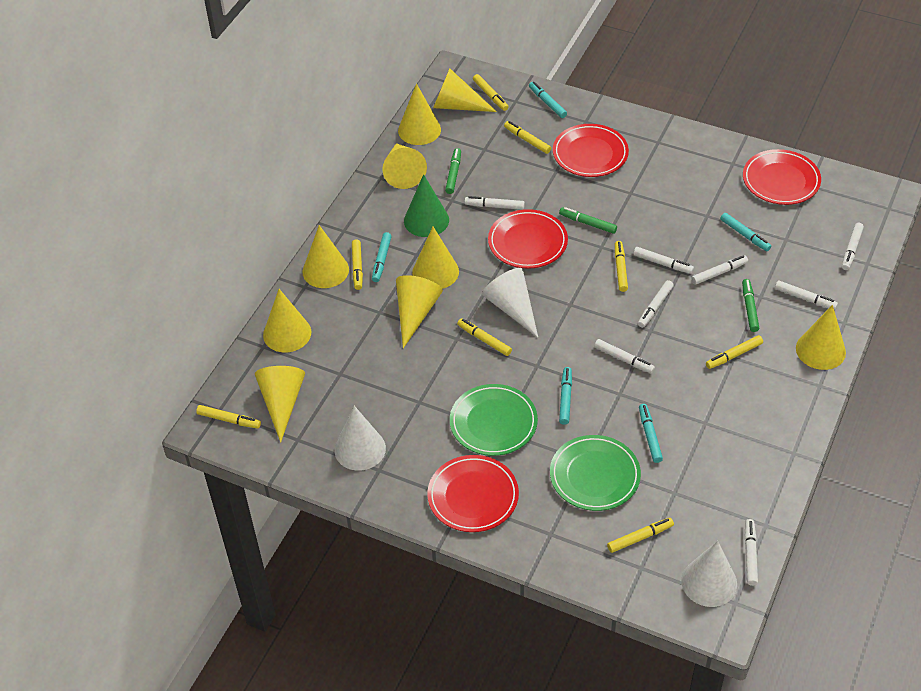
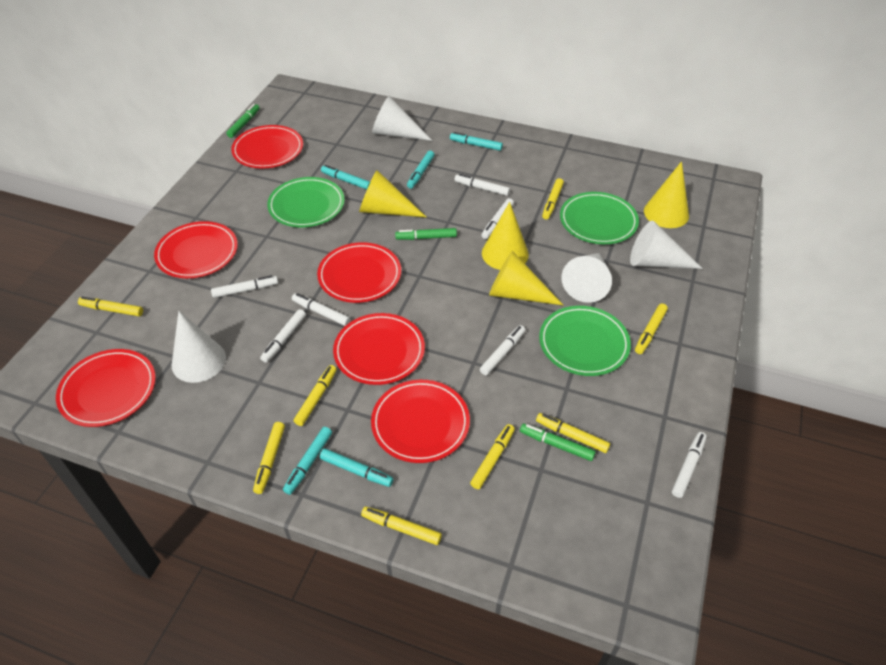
green cone: 1 -> 0
green plate: 2 -> 3
red plate: 4 -> 6
white cone: 3 -> 4
white marker: 8 -> 7
yellow cone: 9 -> 4

